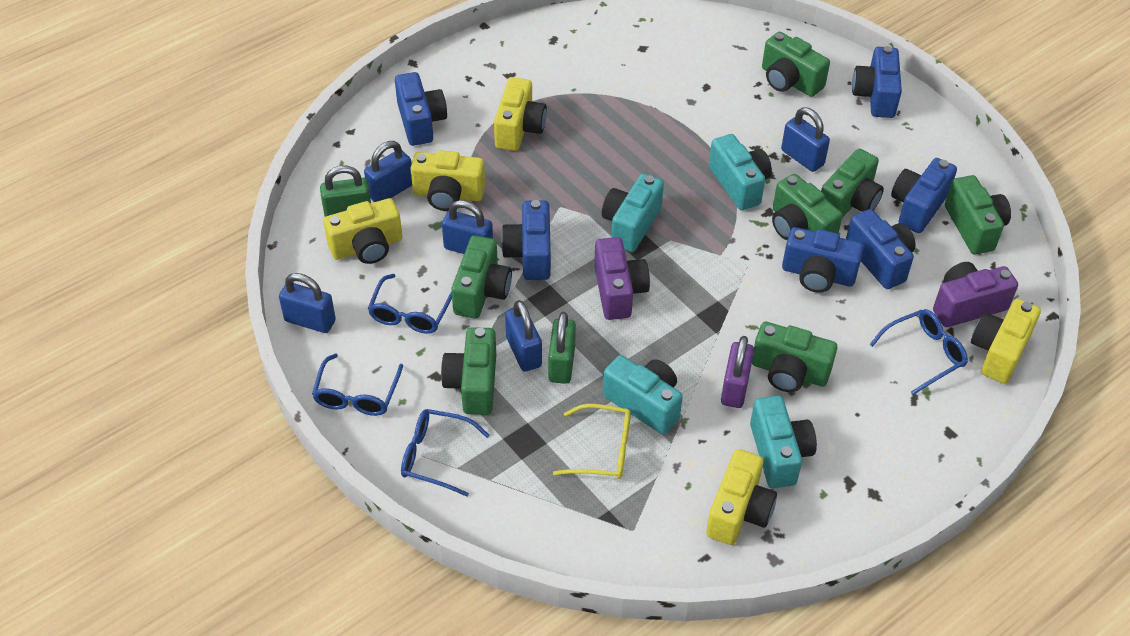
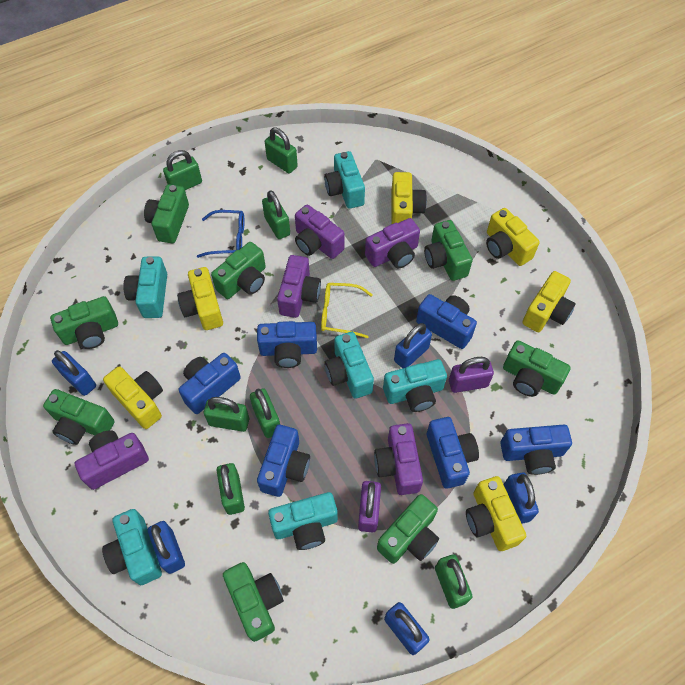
blue glasses: 4 -> 1
green camera: 7 -> 8
green padlock: 2 -> 7
purple camera: 2 -> 5
purple padlock: 1 -> 2
turquoise camera: 4 -> 6
yellow camera: 5 -> 6

